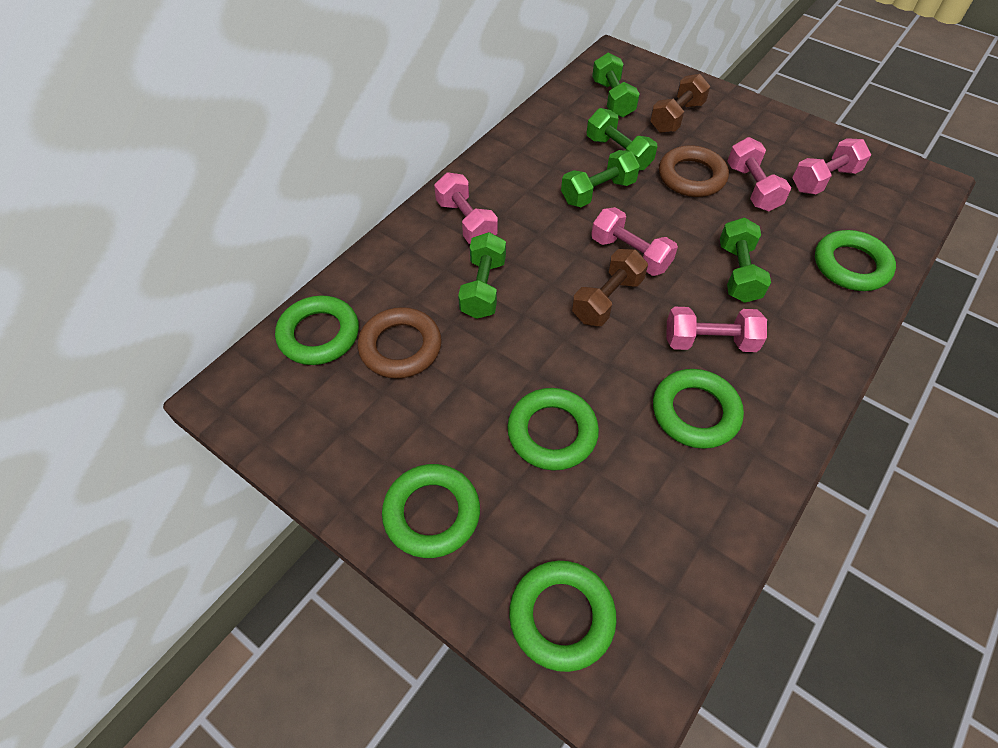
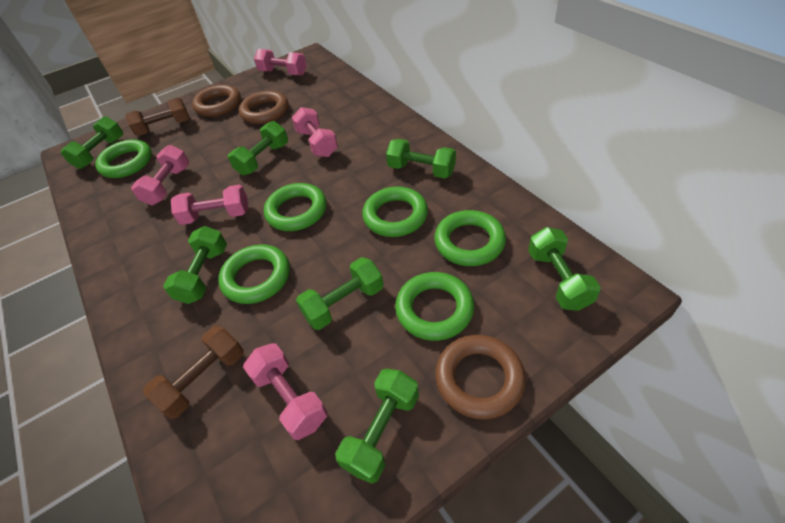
brown ring: 2 -> 3
green dumbbell: 5 -> 7

